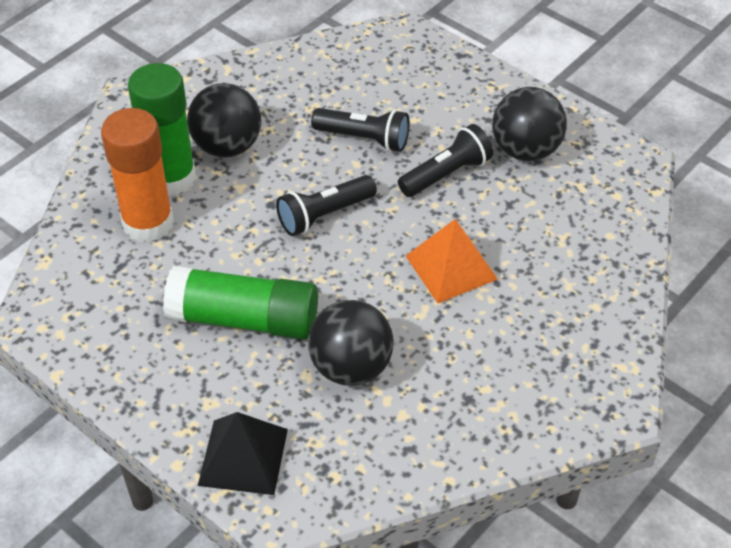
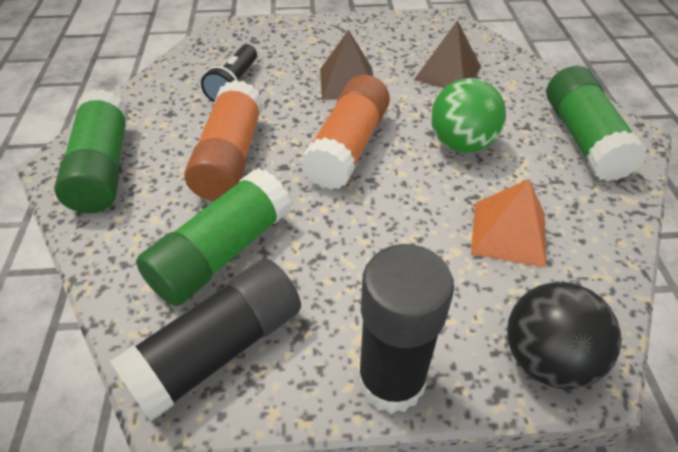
black ball: 3 -> 1
black flashlight: 3 -> 1
black glue stick: 0 -> 2
black pyramid: 1 -> 0
brown pyramid: 0 -> 2
green ball: 0 -> 1
green glue stick: 2 -> 3
orange glue stick: 1 -> 2

